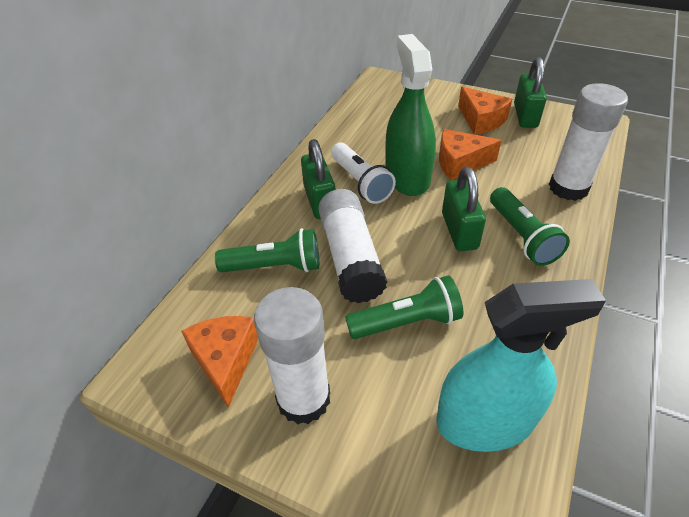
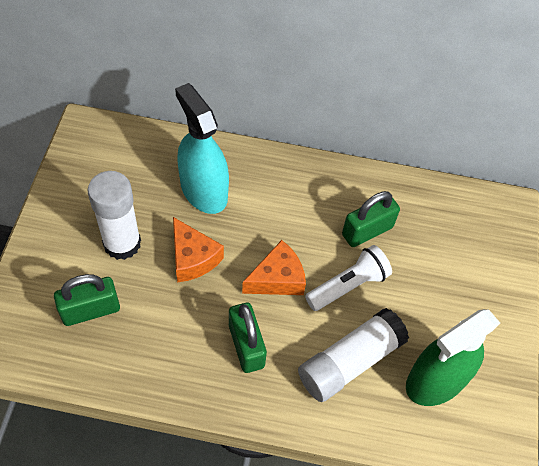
green flashlight: 3 -> 0
orange cheese: 3 -> 2
white glue stick: 3 -> 2

